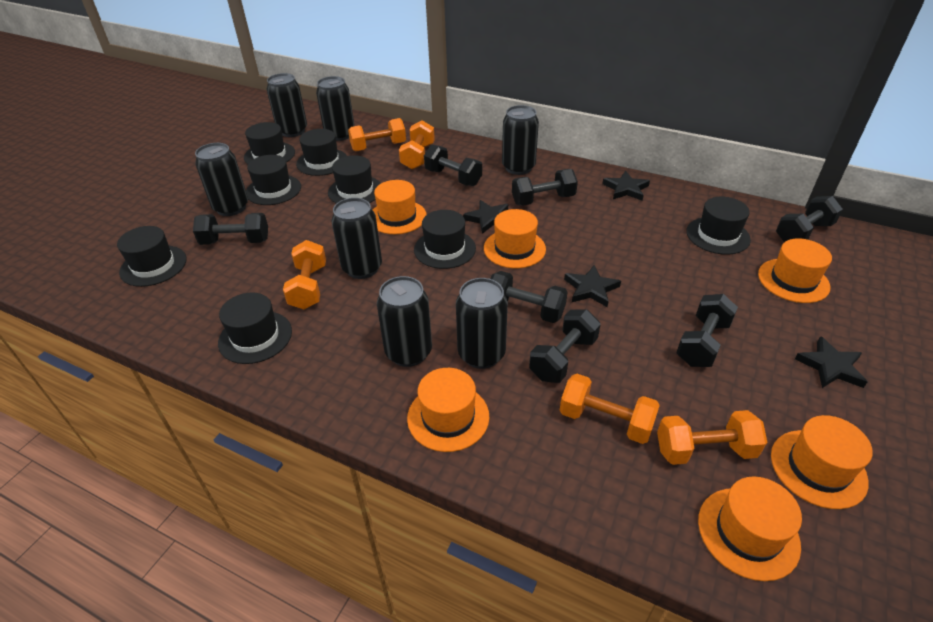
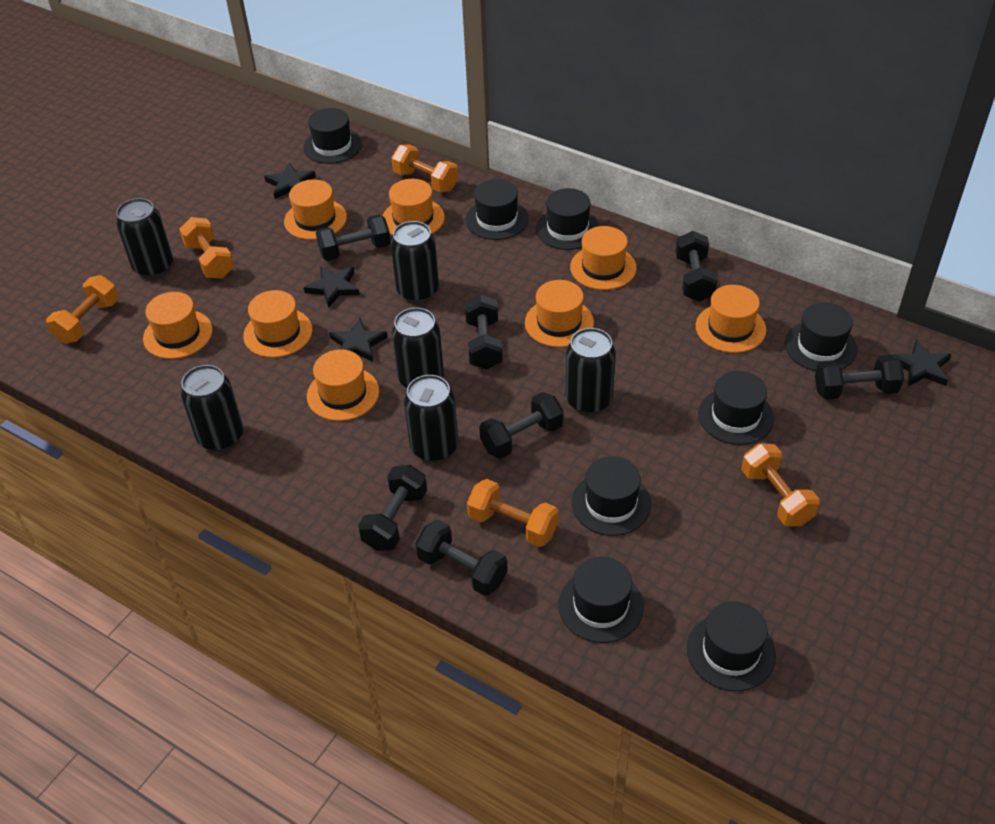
black can: 7 -> 6
orange hat: 6 -> 8

